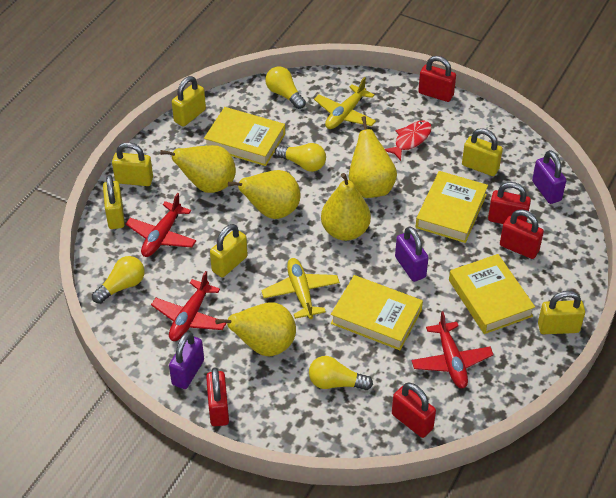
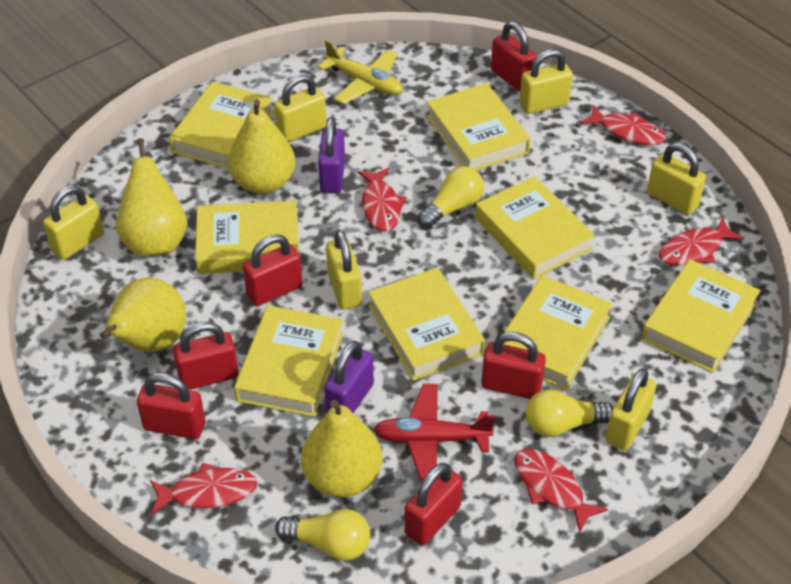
purple padlock: 3 -> 2
red fish: 1 -> 5
red padlock: 5 -> 6
red plane: 3 -> 1
yellow book: 4 -> 8
yellow light bulb: 4 -> 3
yellow pear: 5 -> 4
yellow plane: 2 -> 1

